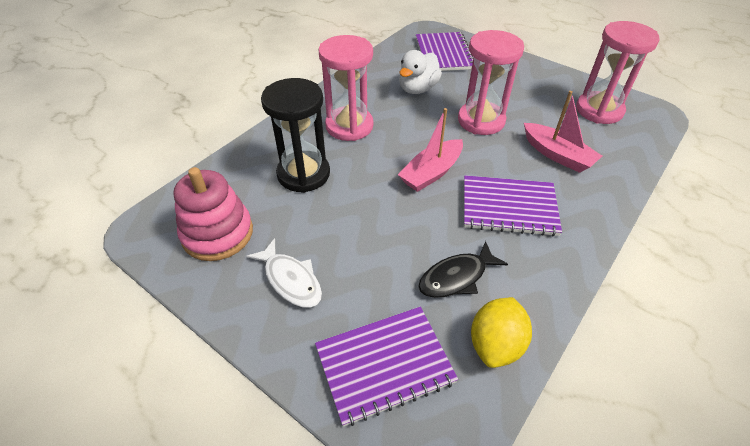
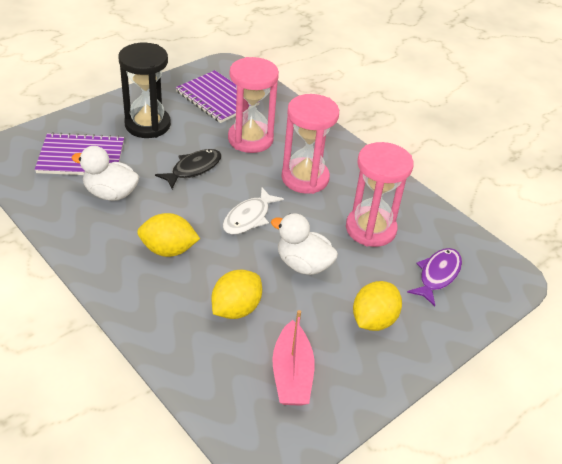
pink boat: 2 -> 1
pink stacking toy: 1 -> 0
purple fish: 0 -> 1
purple notebook: 3 -> 2
white duck: 1 -> 2
yellow lemon: 1 -> 3

